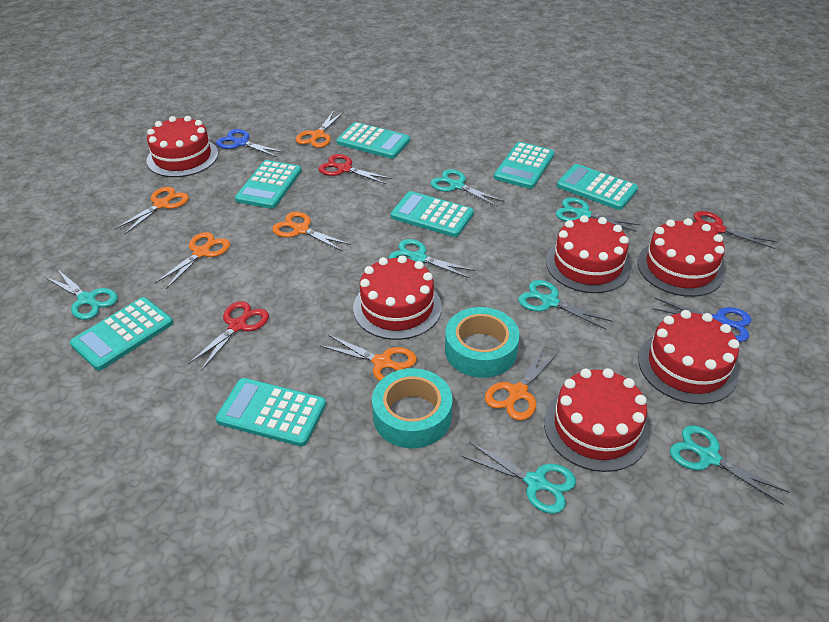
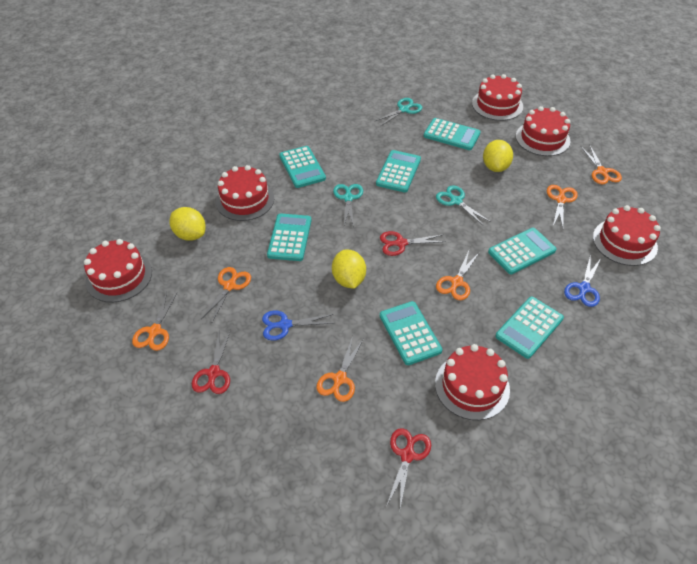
turquoise scissors: 7 -> 3
turquoise tape: 2 -> 0
yellow lemon: 0 -> 3

